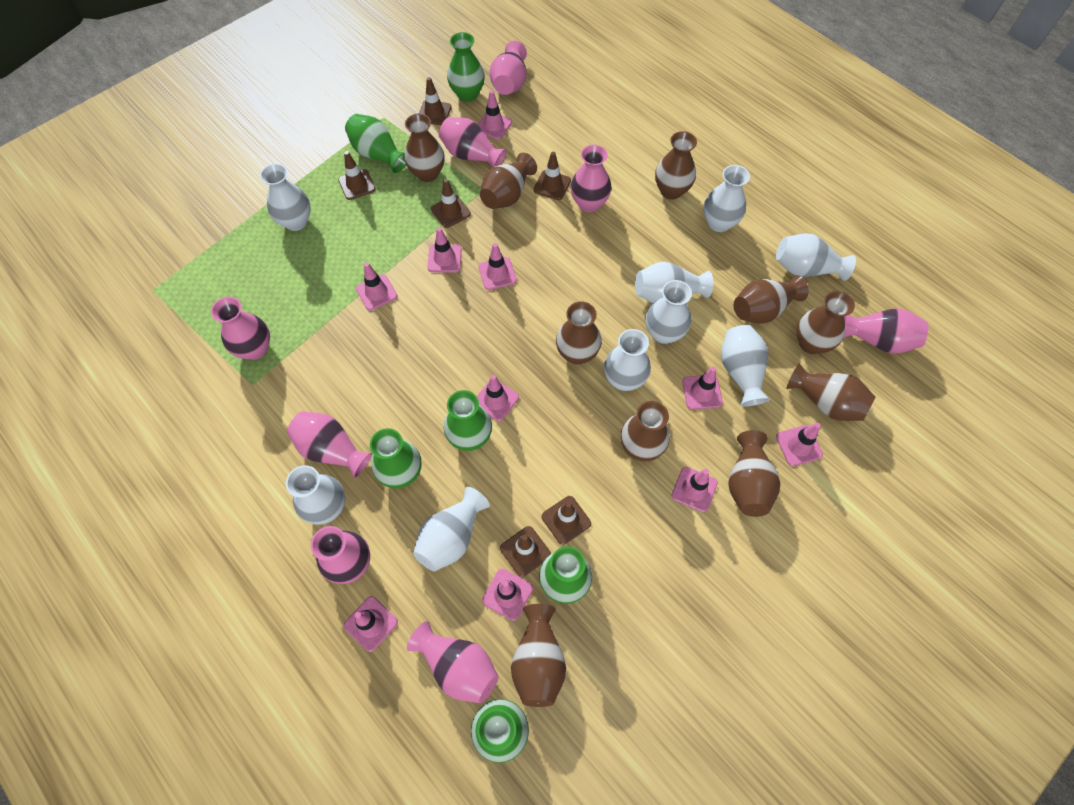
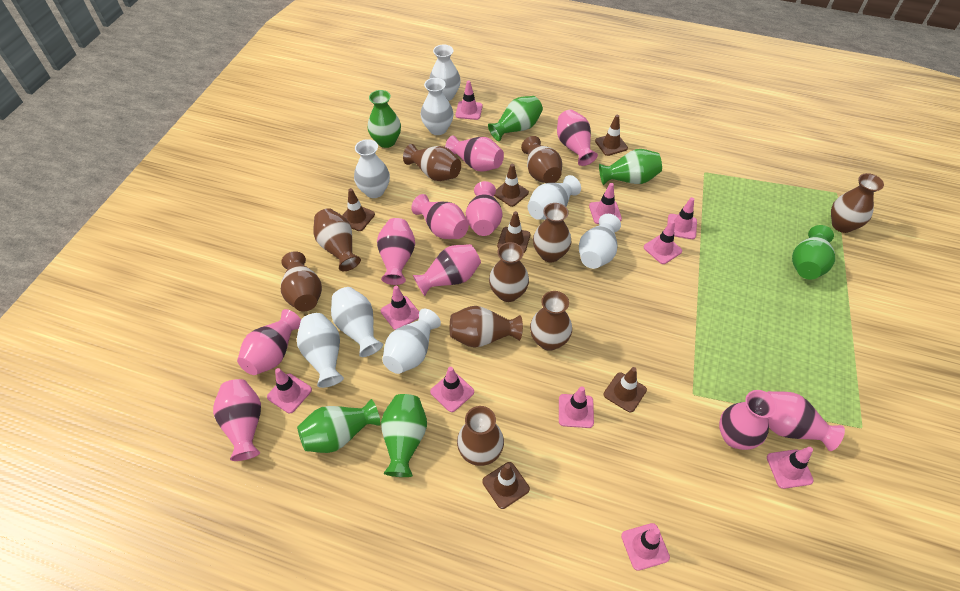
pink vase: 8 -> 10
white vase: 9 -> 8

